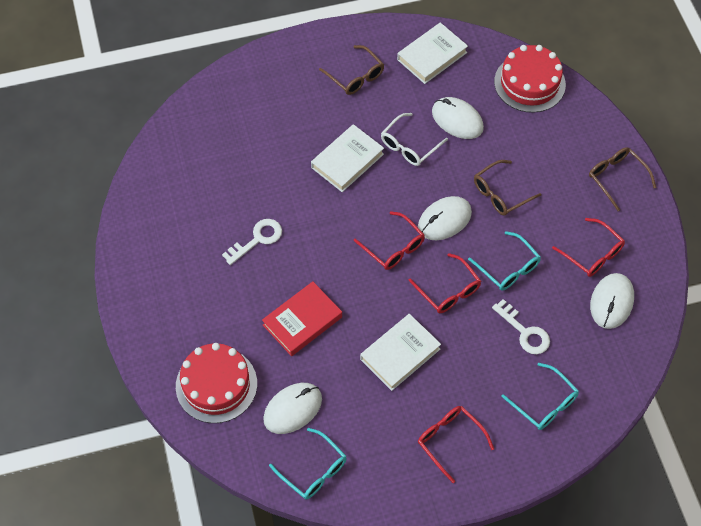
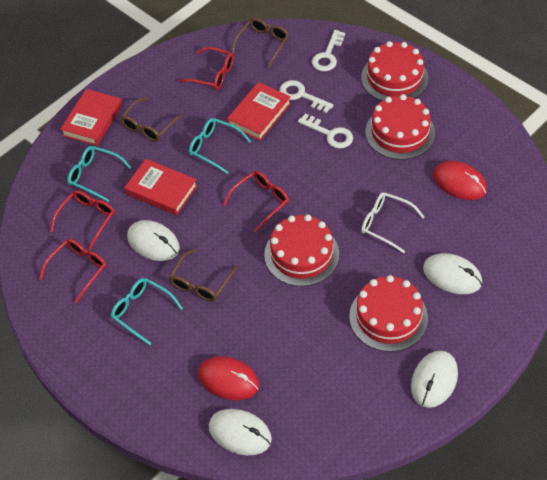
red book: 1 -> 3
red cake: 2 -> 4
red mouse: 0 -> 2
white book: 3 -> 0
white key: 2 -> 3

